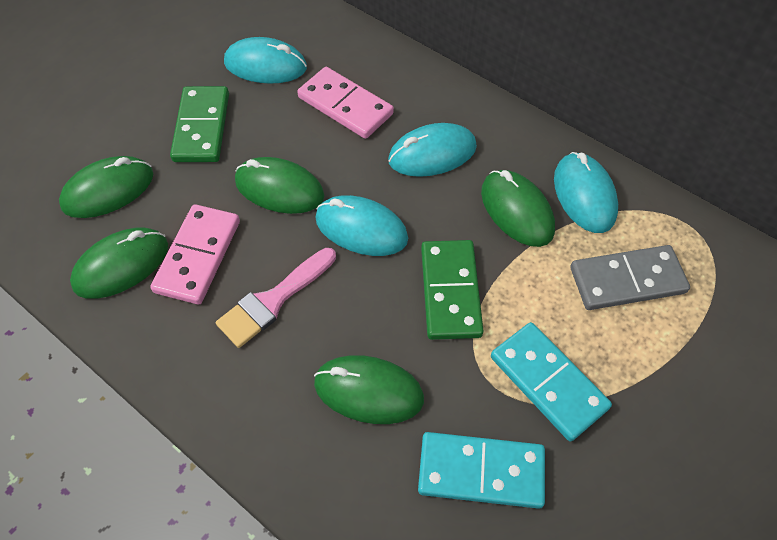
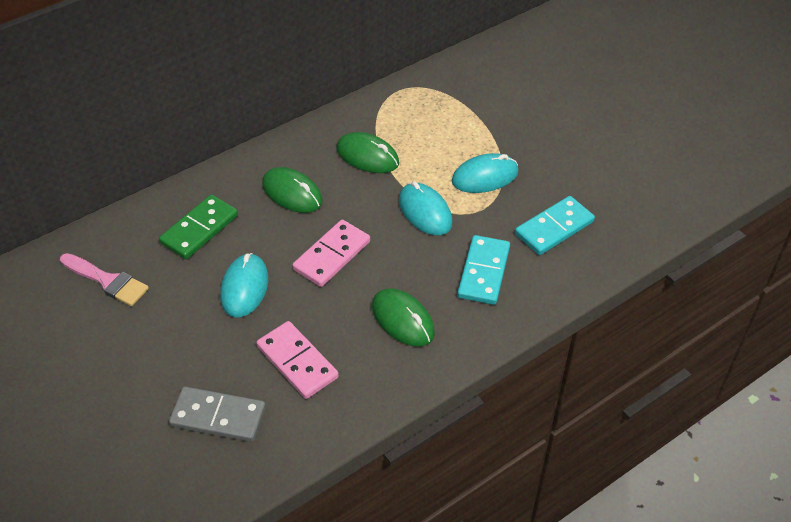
green domino: 2 -> 1
green mouse: 5 -> 3
turquoise mouse: 4 -> 3

